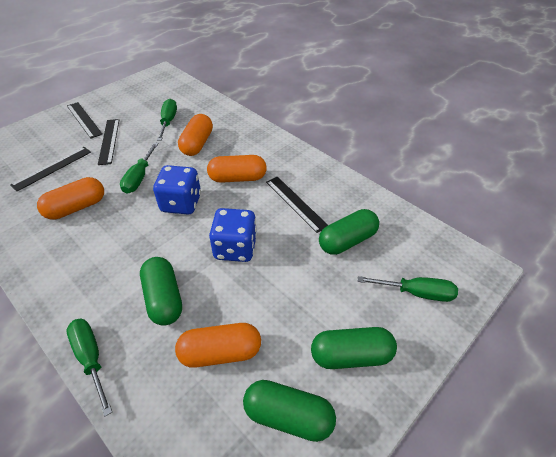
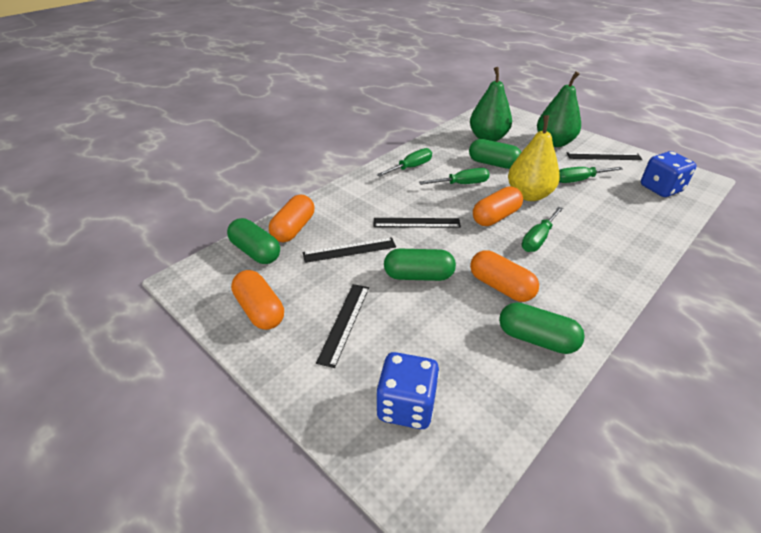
green pear: 0 -> 2
yellow pear: 0 -> 1

